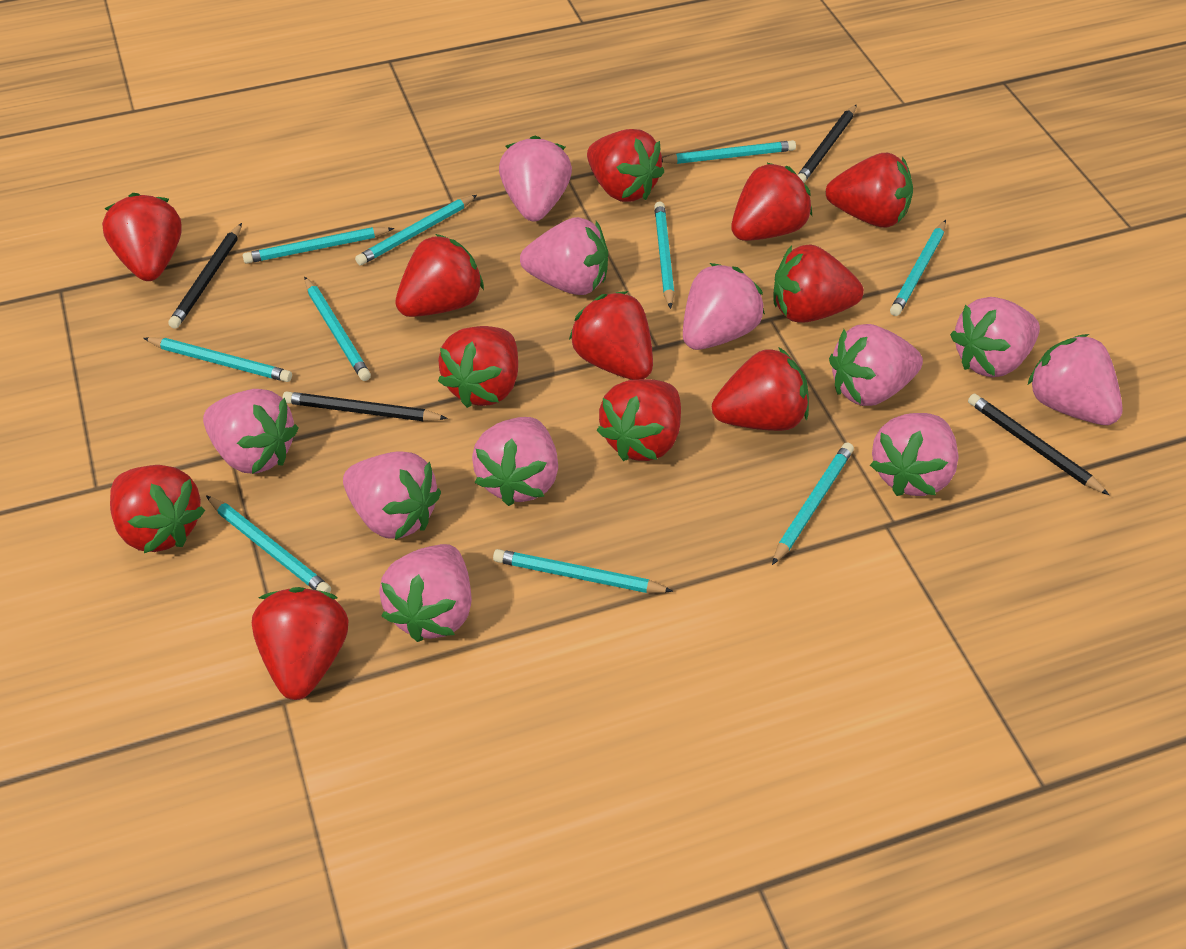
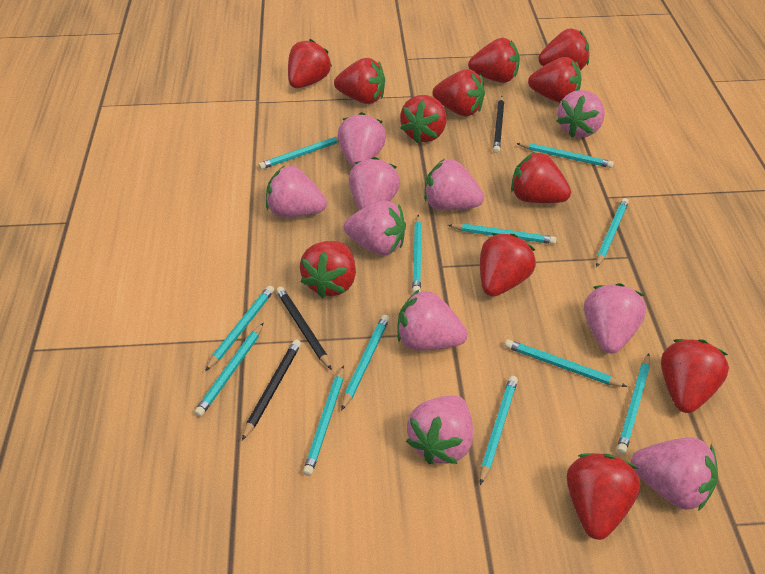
black pencil: 4 -> 3
pink strawberry: 11 -> 10
turquoise pencil: 10 -> 12

